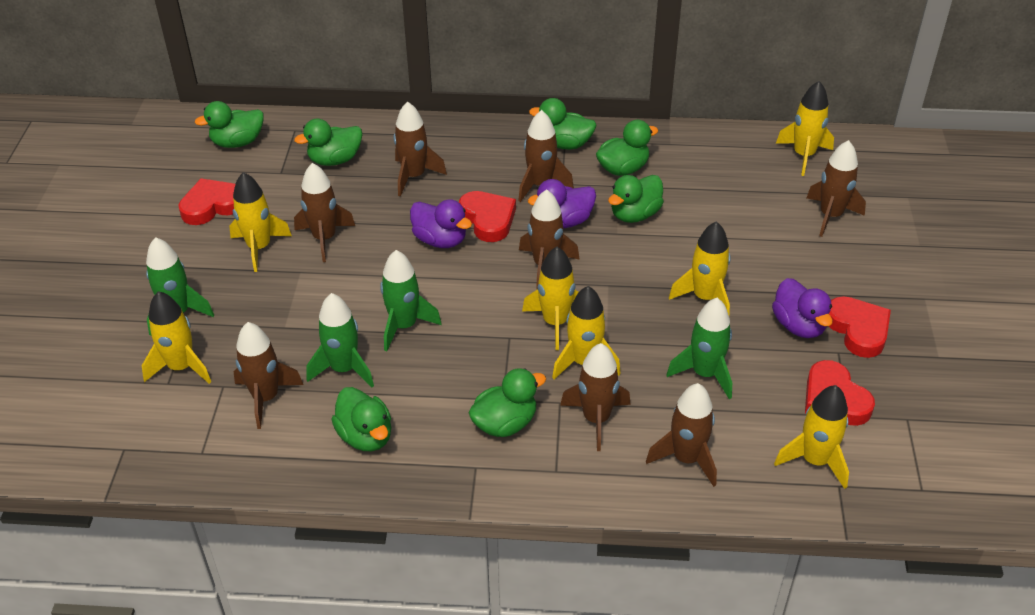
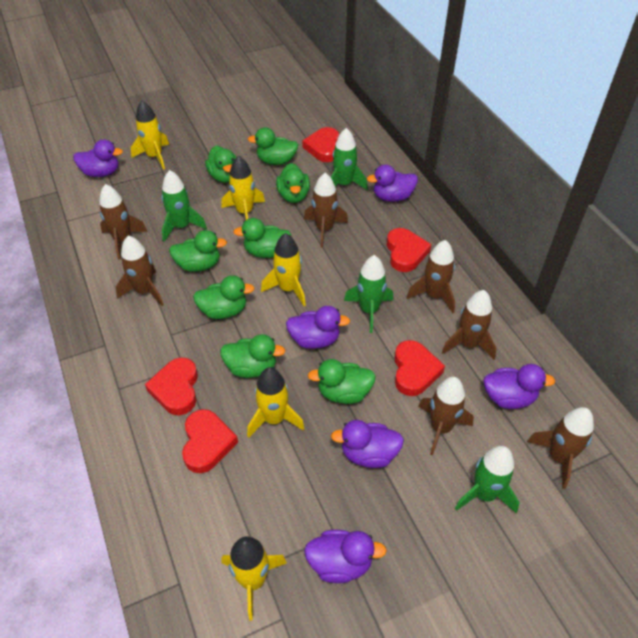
brown rocket: 8 -> 7
green duck: 7 -> 8
purple duck: 3 -> 6
red heart: 4 -> 5
yellow rocket: 7 -> 5

